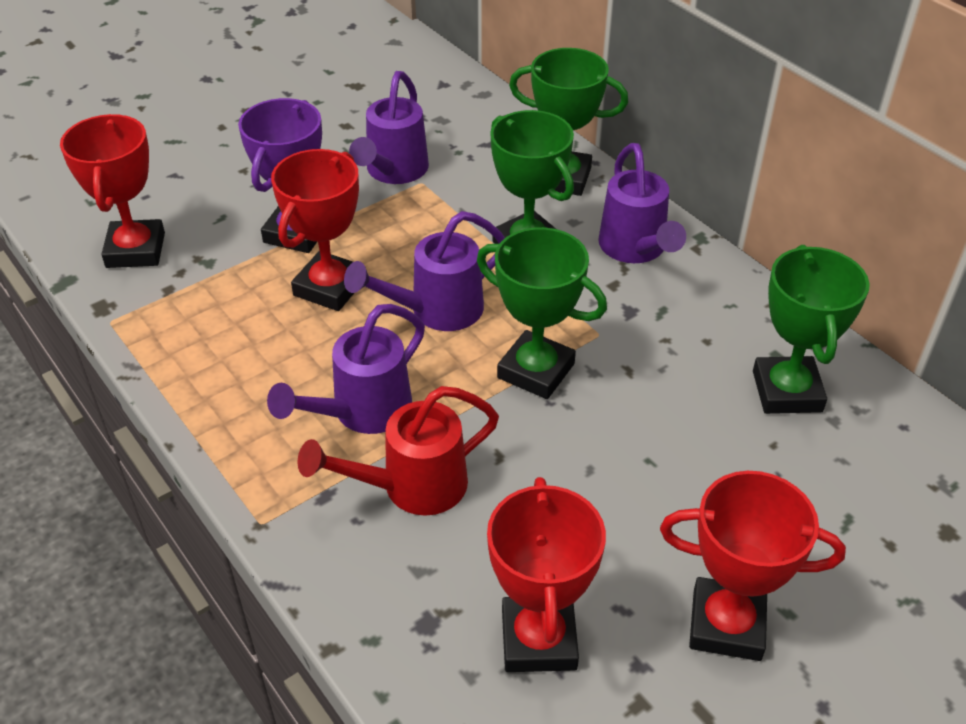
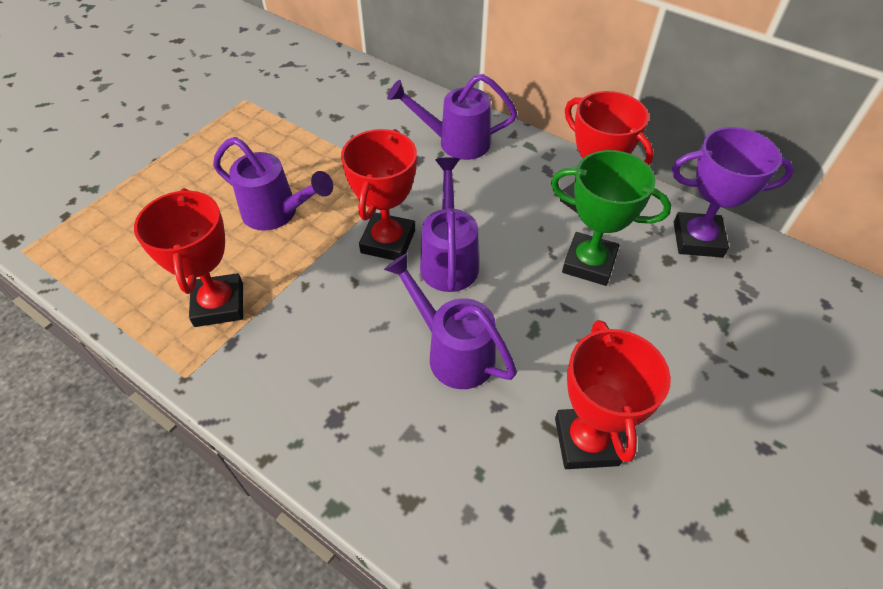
green trophy: 4 -> 1
red watering can: 1 -> 0

